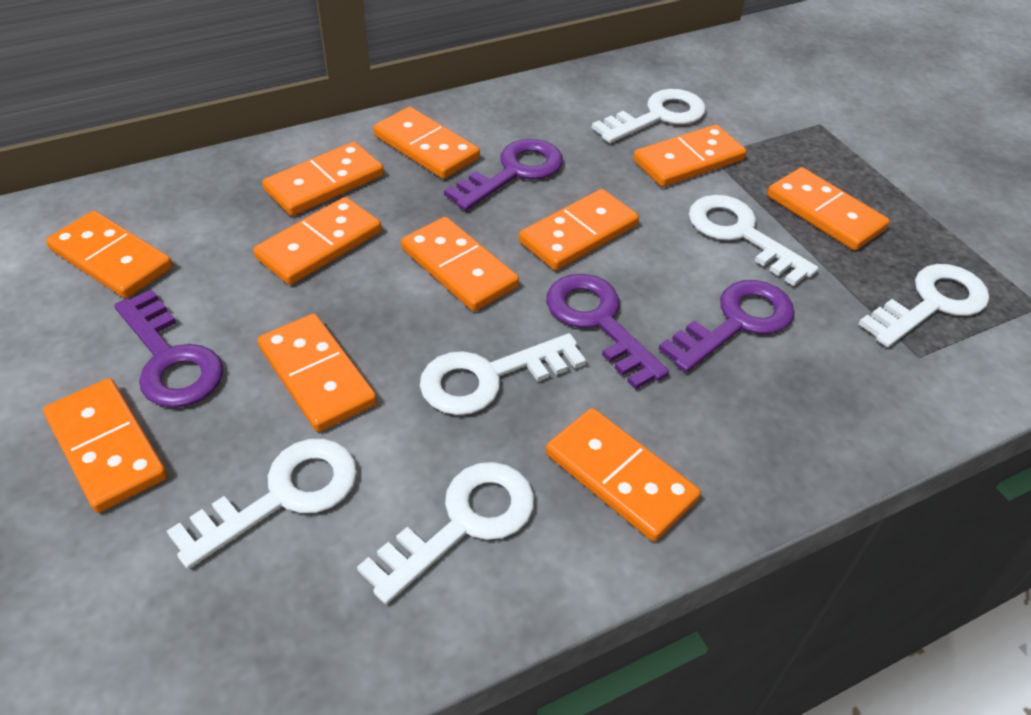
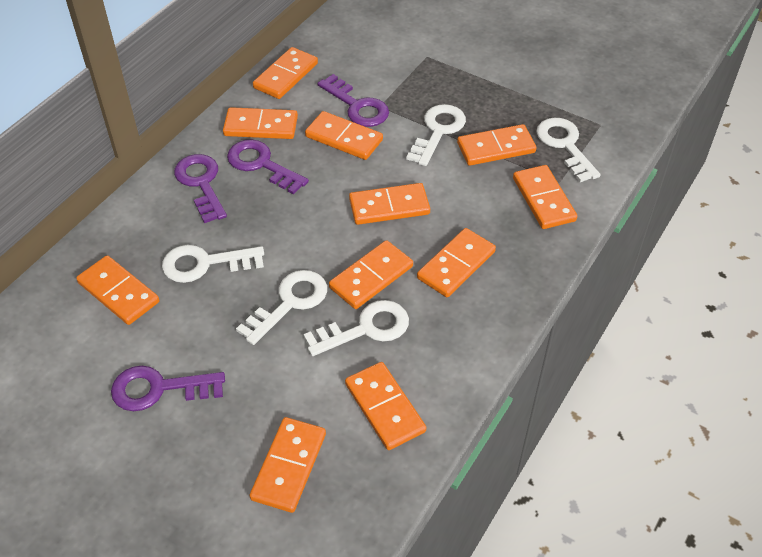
white key: 6 -> 5

